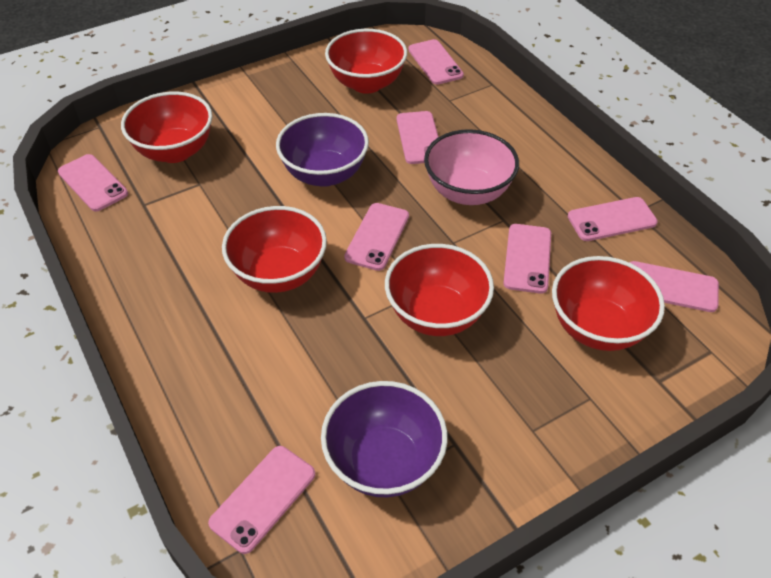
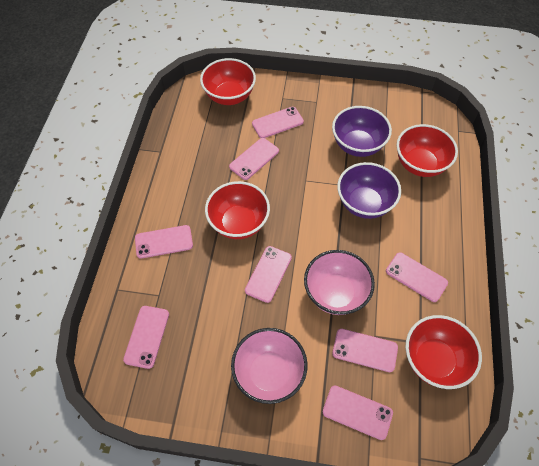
pink bowl: 1 -> 2
red bowl: 5 -> 4

